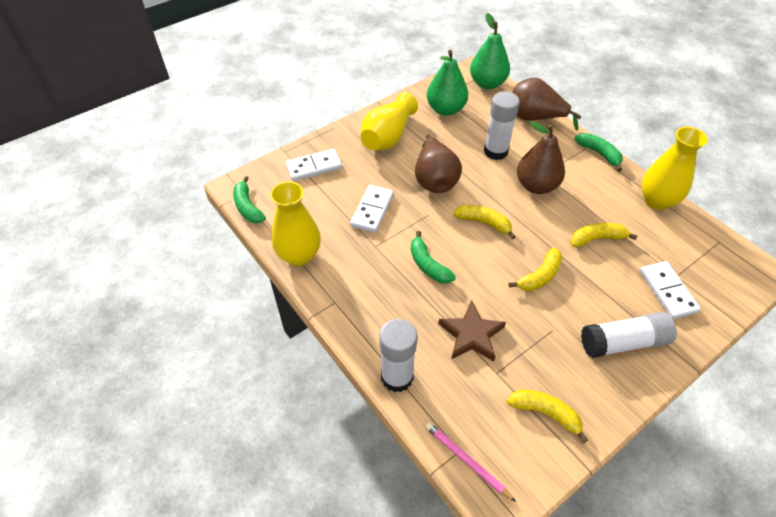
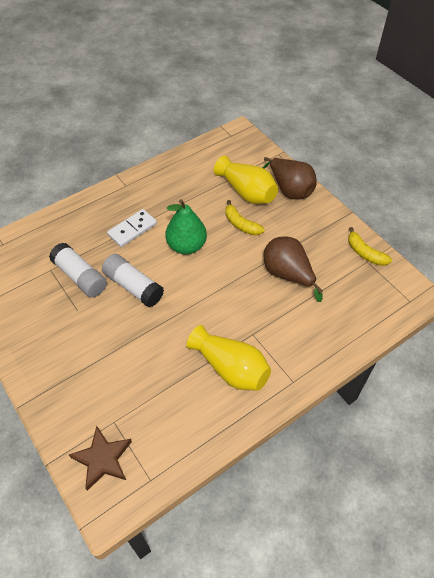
brown pear: 3 -> 2
green banana: 3 -> 0
green pear: 2 -> 1
pink pencil: 1 -> 0
white domino: 3 -> 1
white glue stick: 3 -> 2
yellow banana: 4 -> 2
yellow vase: 3 -> 2

